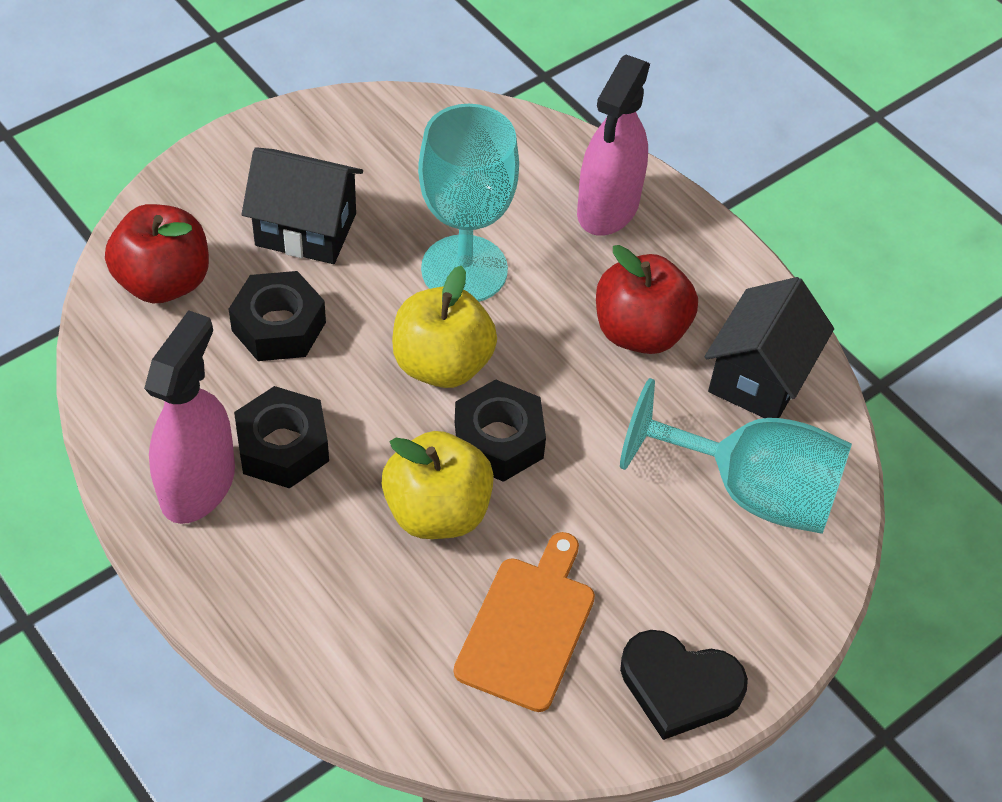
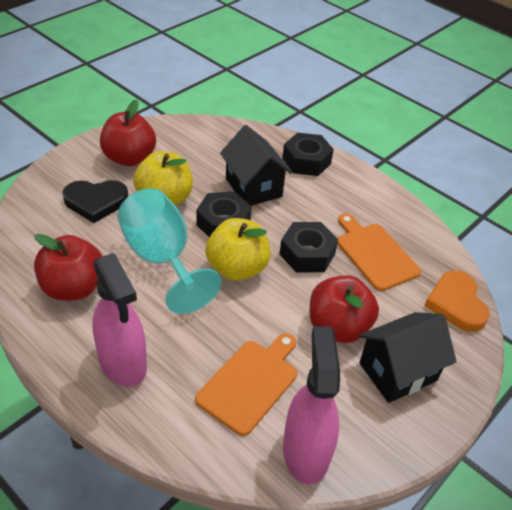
orange cutting board: 1 -> 2
orange heart: 0 -> 1
red apple: 2 -> 3
turquoise goblet: 2 -> 1

